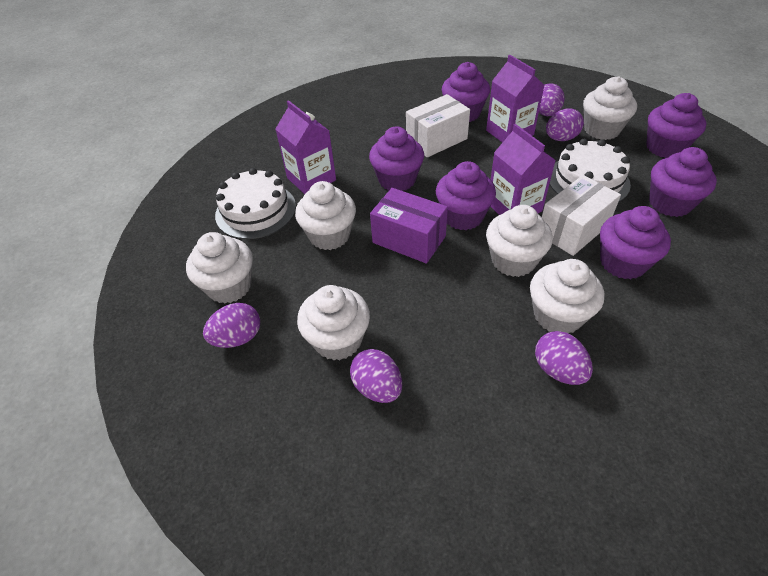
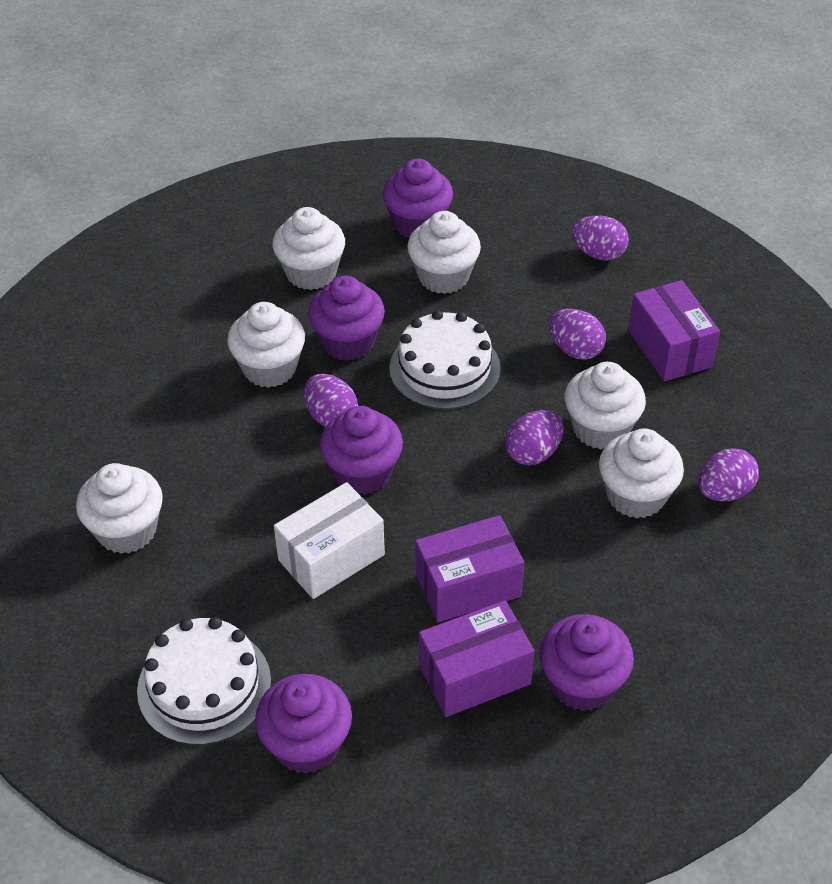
purple box: 1 -> 3
purple carton: 3 -> 0
purple cupcake: 6 -> 5
white box: 2 -> 1

